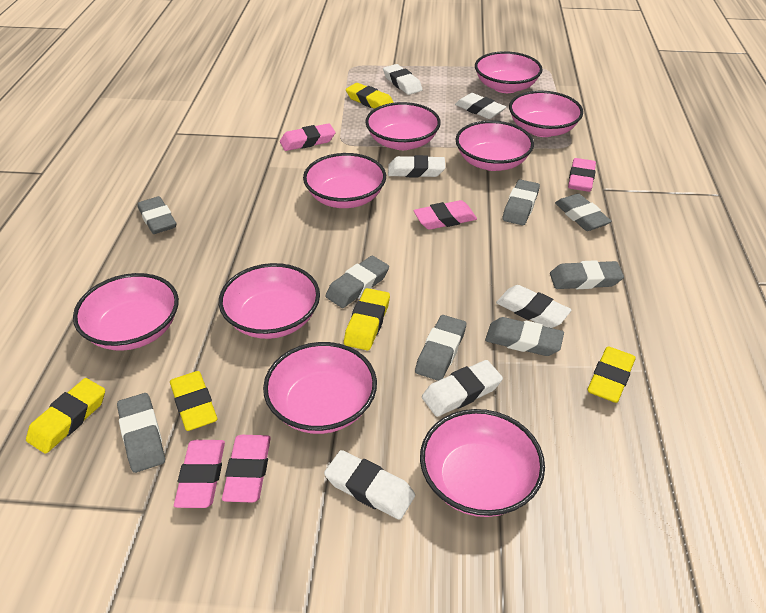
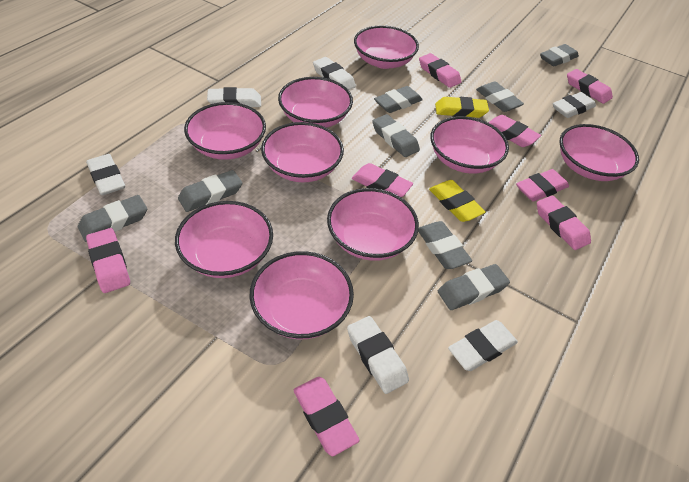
pink eraser: 5 -> 8
yellow eraser: 5 -> 2

